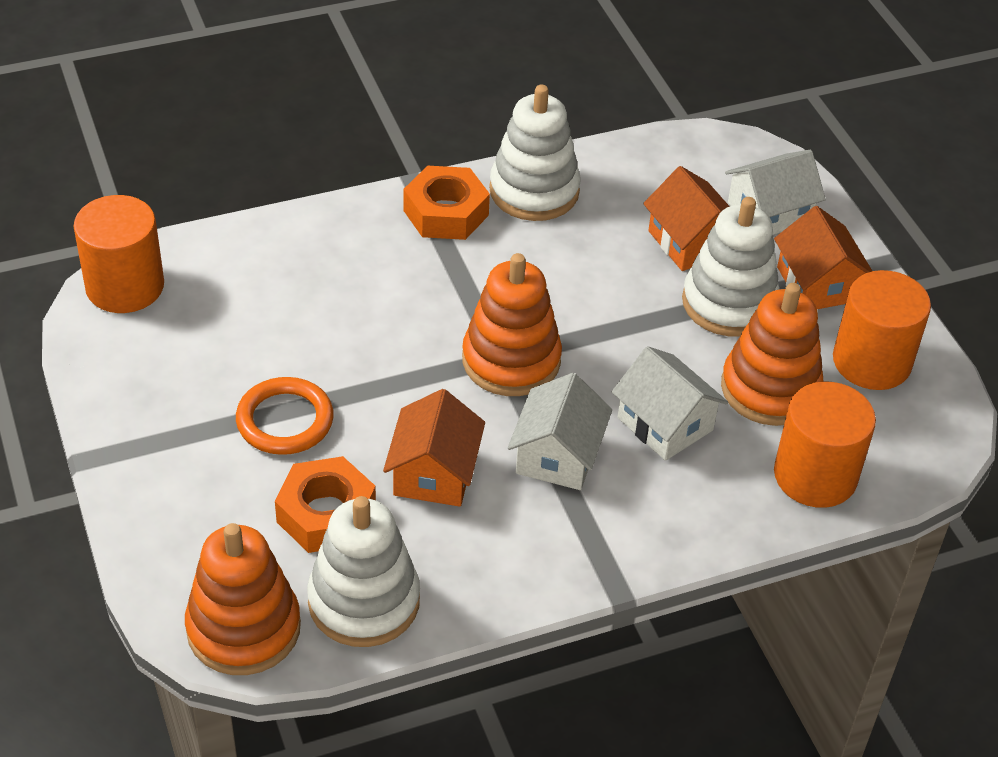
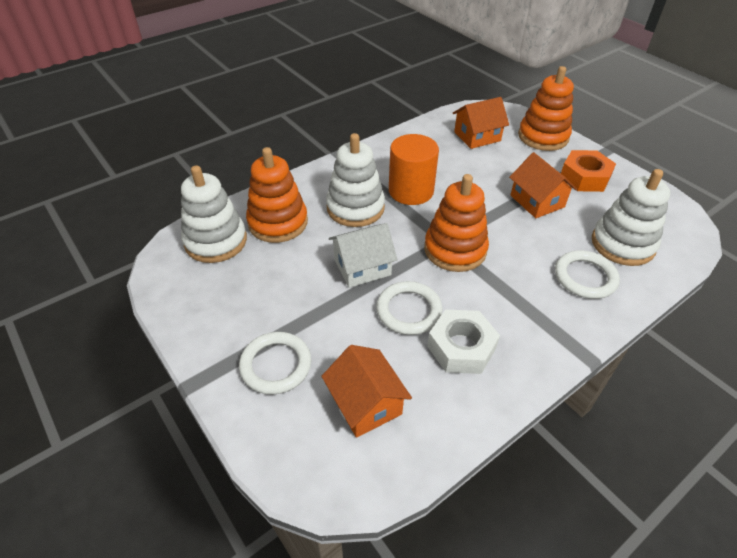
orange cylinder: 3 -> 1
orange nut: 2 -> 1
orange ring: 1 -> 0
white house: 3 -> 1
white nut: 0 -> 1
white ring: 0 -> 3

